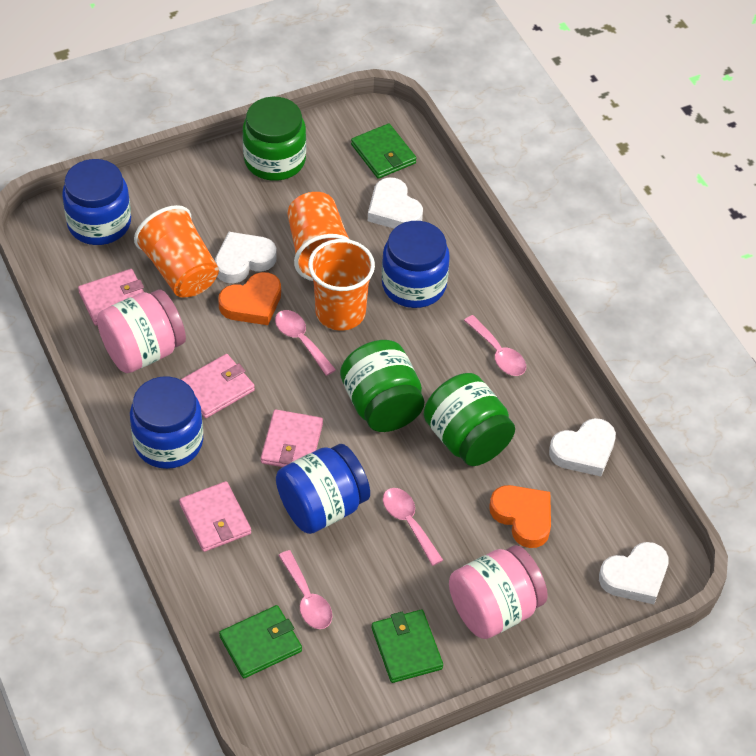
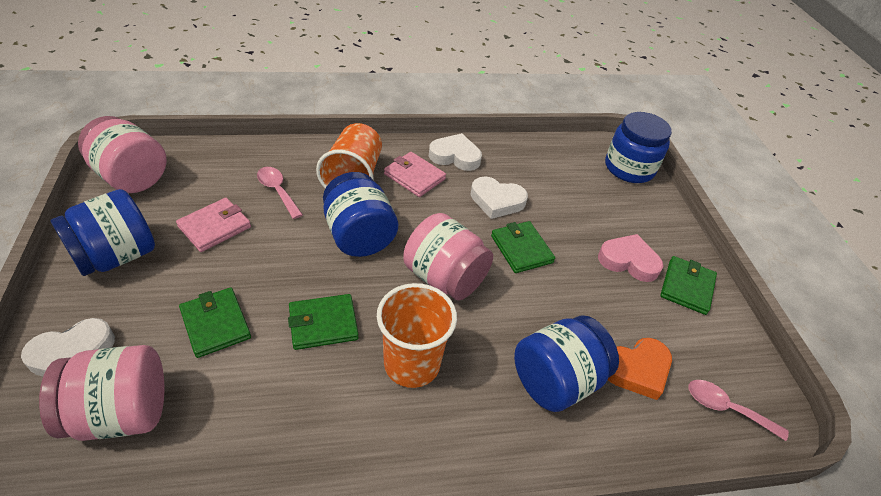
green jar: 3 -> 0
green wallet: 3 -> 4
orange cup: 3 -> 2
orange heart: 2 -> 1
pink heart: 0 -> 1
pink jar: 2 -> 3
pink spoon: 4 -> 2
pink wallet: 4 -> 2
white heart: 4 -> 3

